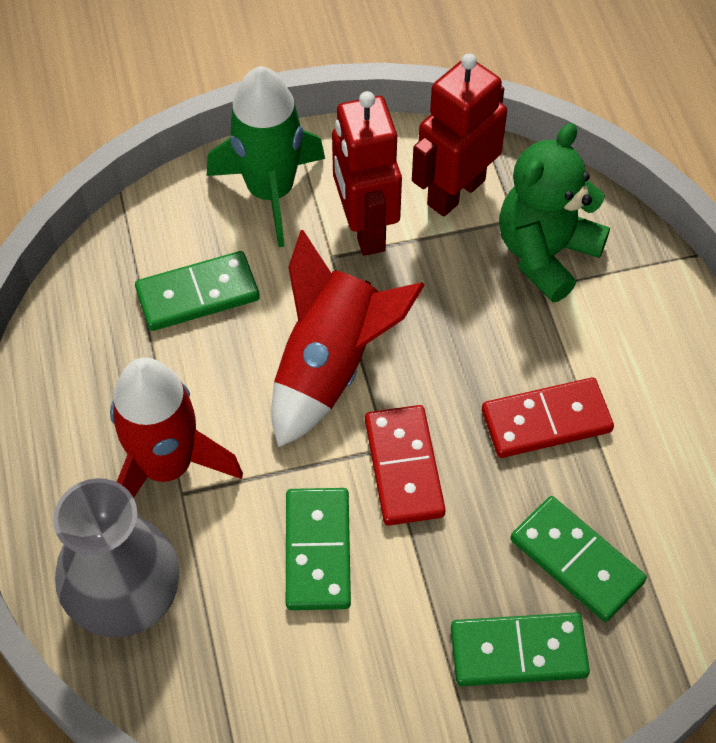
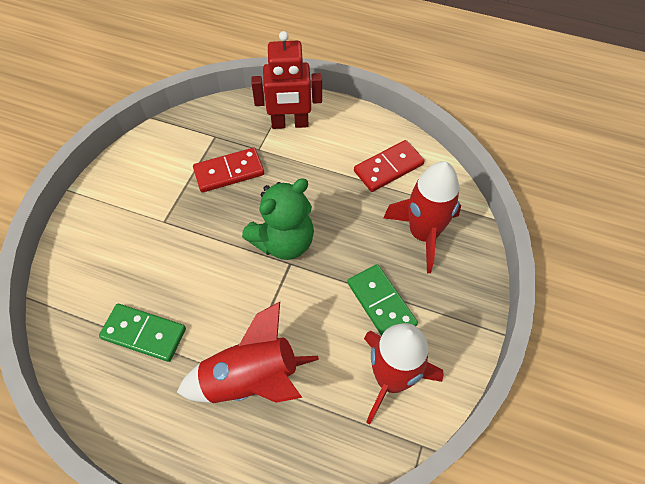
green domino: 4 -> 2
green rocket: 1 -> 0
grey vase: 1 -> 0
red robot: 2 -> 1
red rocket: 2 -> 3

